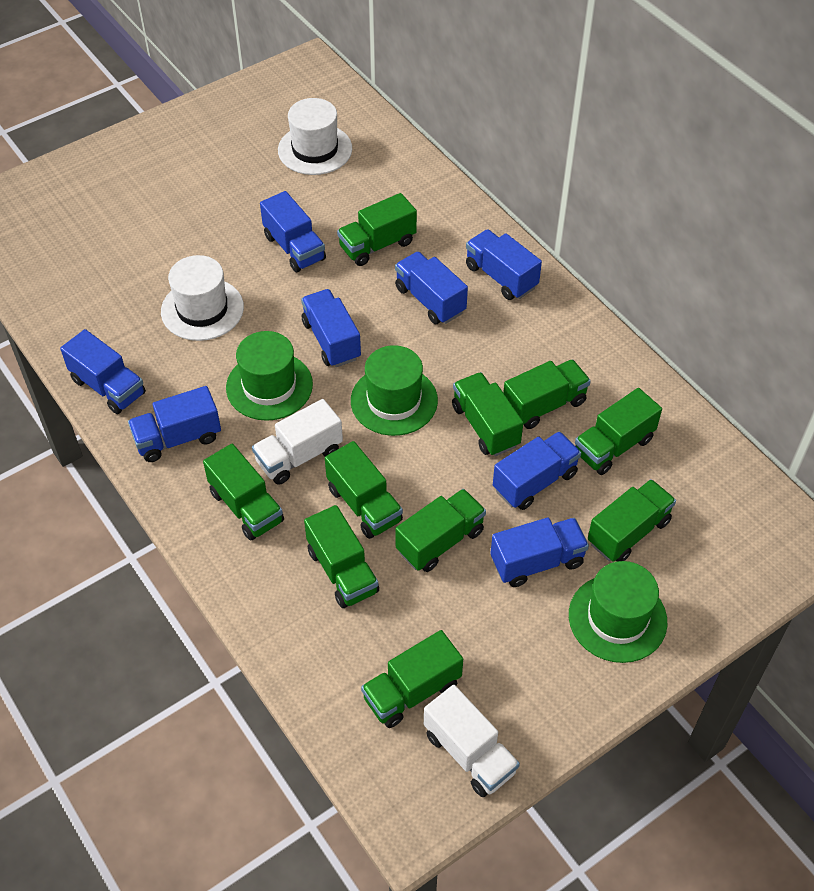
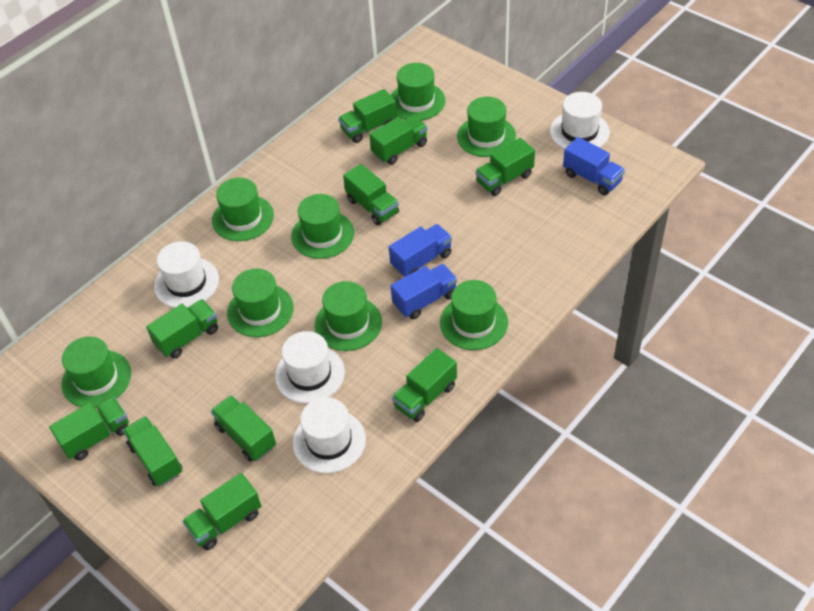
blue truck: 8 -> 3
green hat: 3 -> 8
white hat: 2 -> 4
white truck: 2 -> 0

